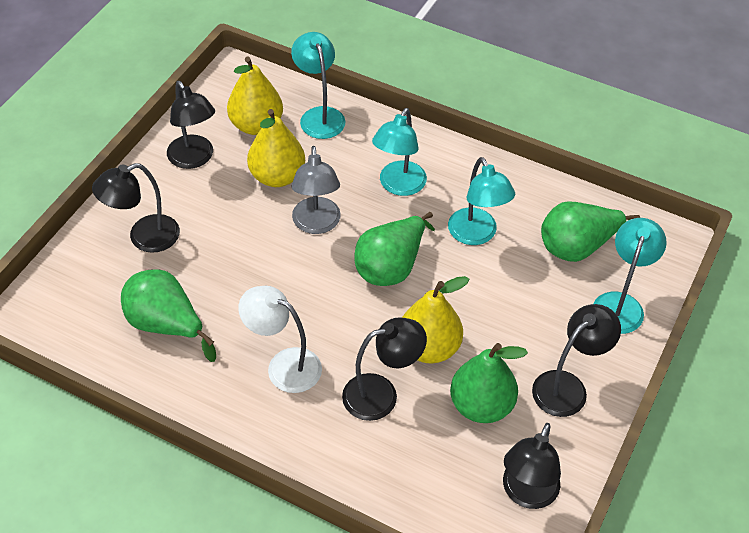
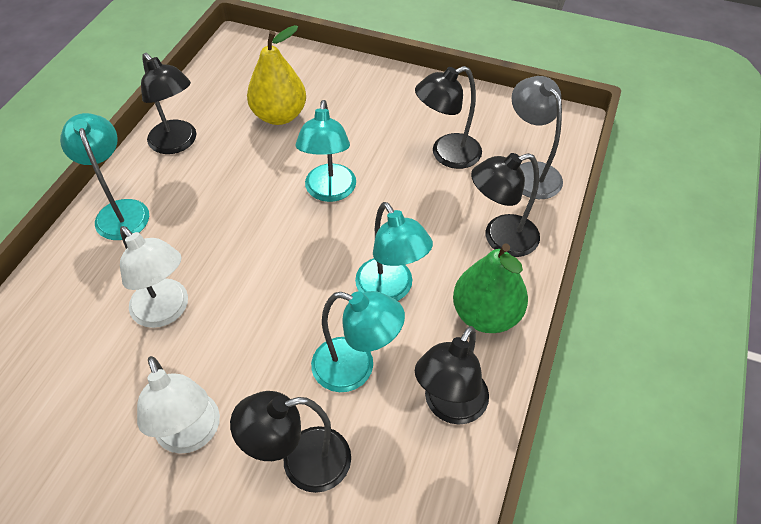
green pear: 4 -> 1
white lamp: 1 -> 2
yellow pear: 3 -> 1

